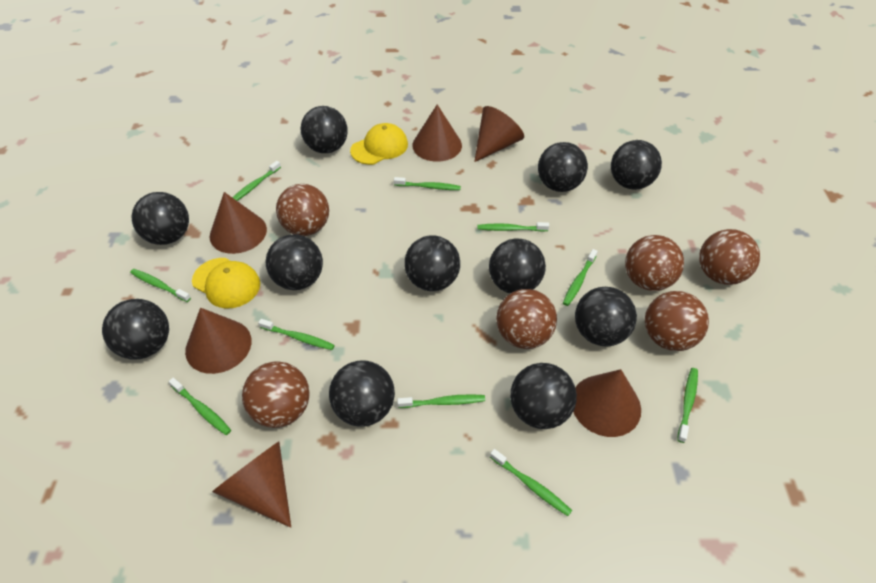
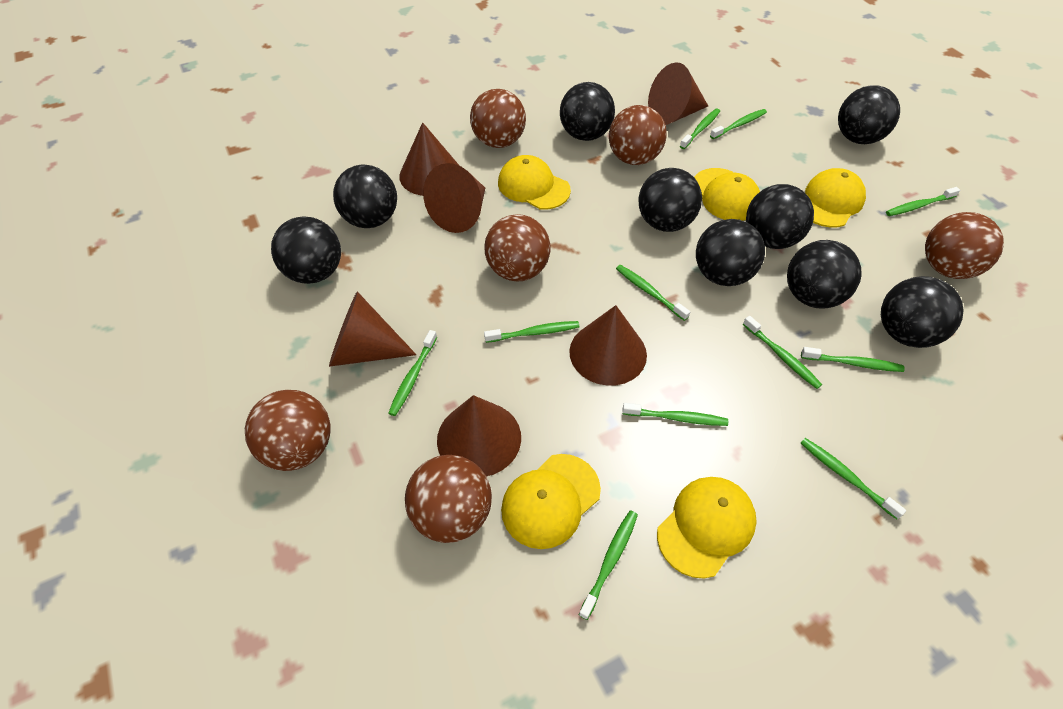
black ball: 11 -> 9
green toothbrush: 10 -> 11
yellow cap: 2 -> 5

